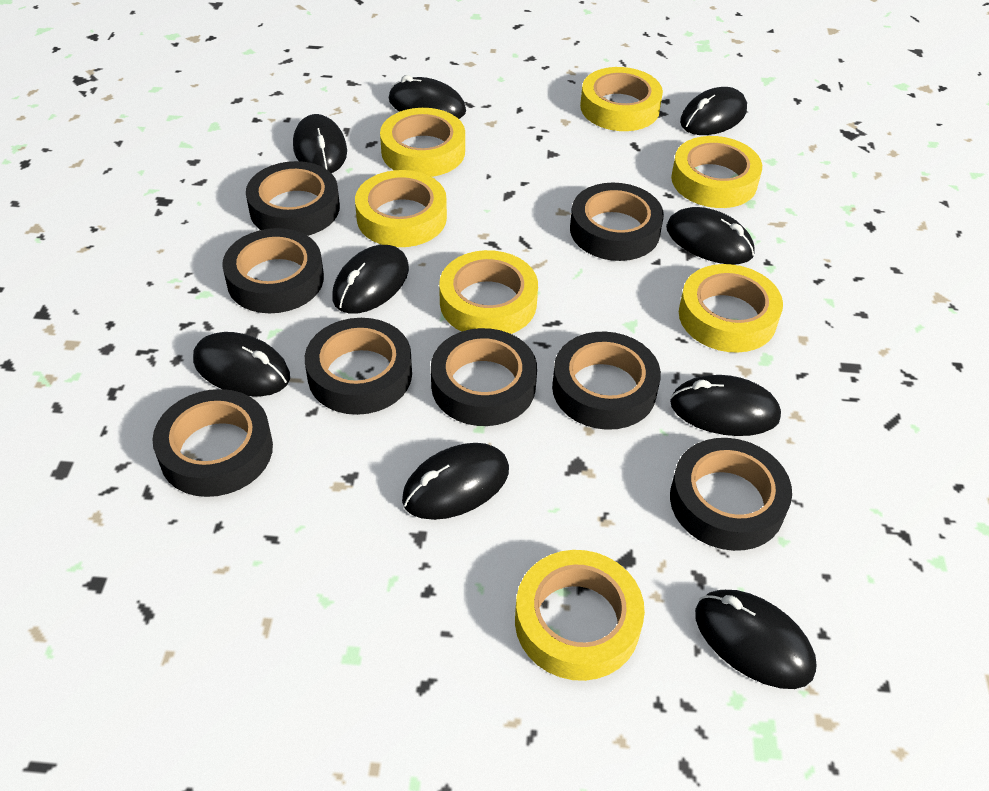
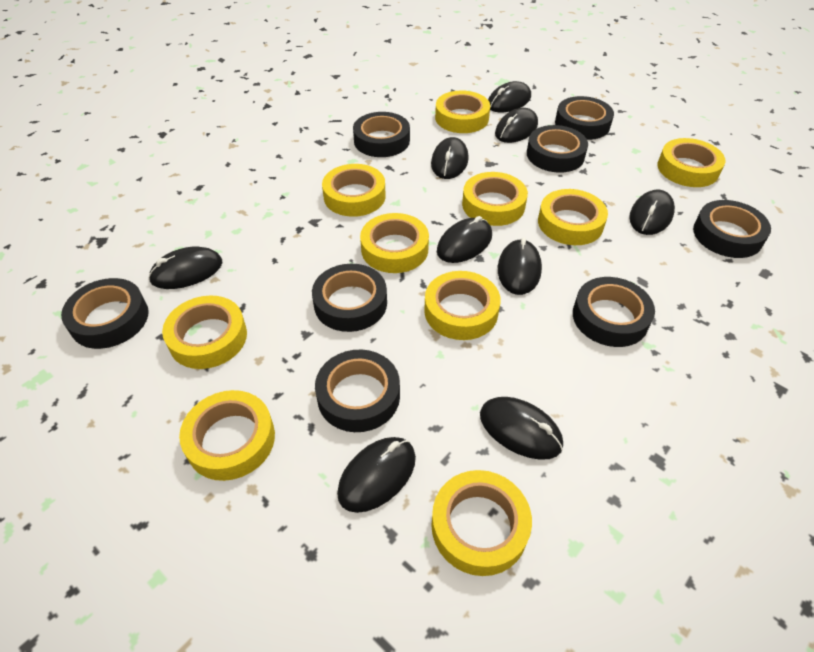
yellow tape: 7 -> 10

